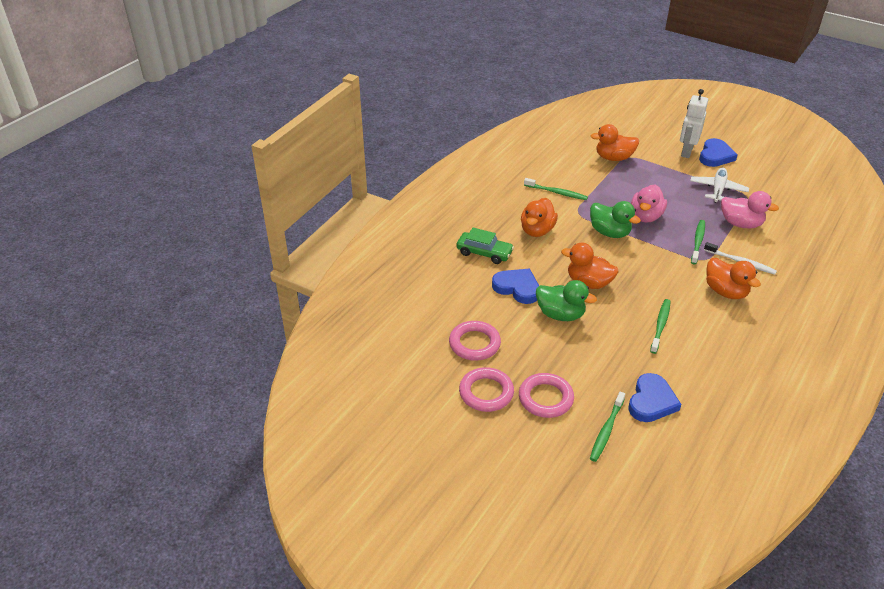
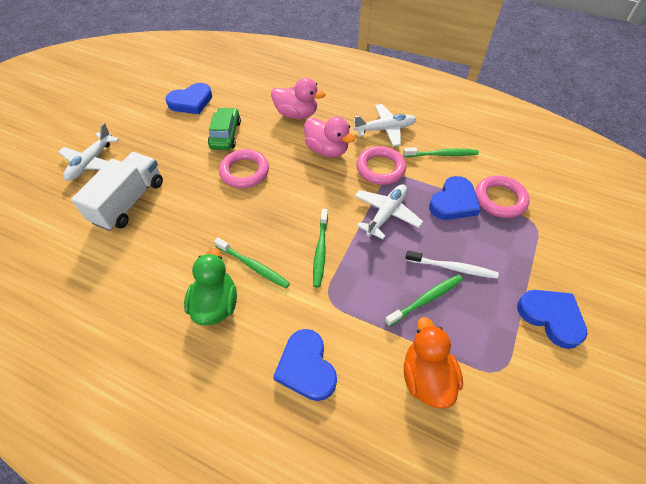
blue heart: 3 -> 4
green duck: 2 -> 1
orange duck: 4 -> 1
white plane: 1 -> 3
white robot: 1 -> 0
white truck: 0 -> 1

